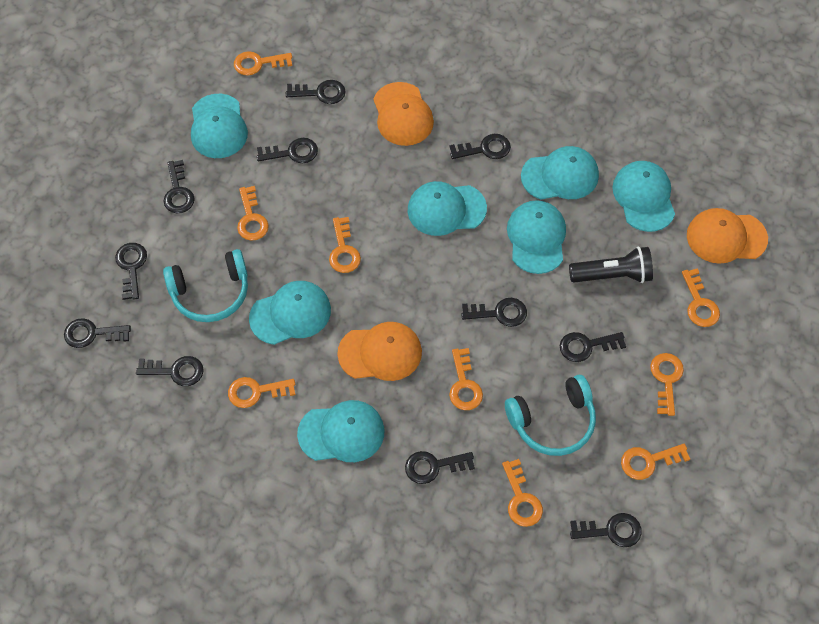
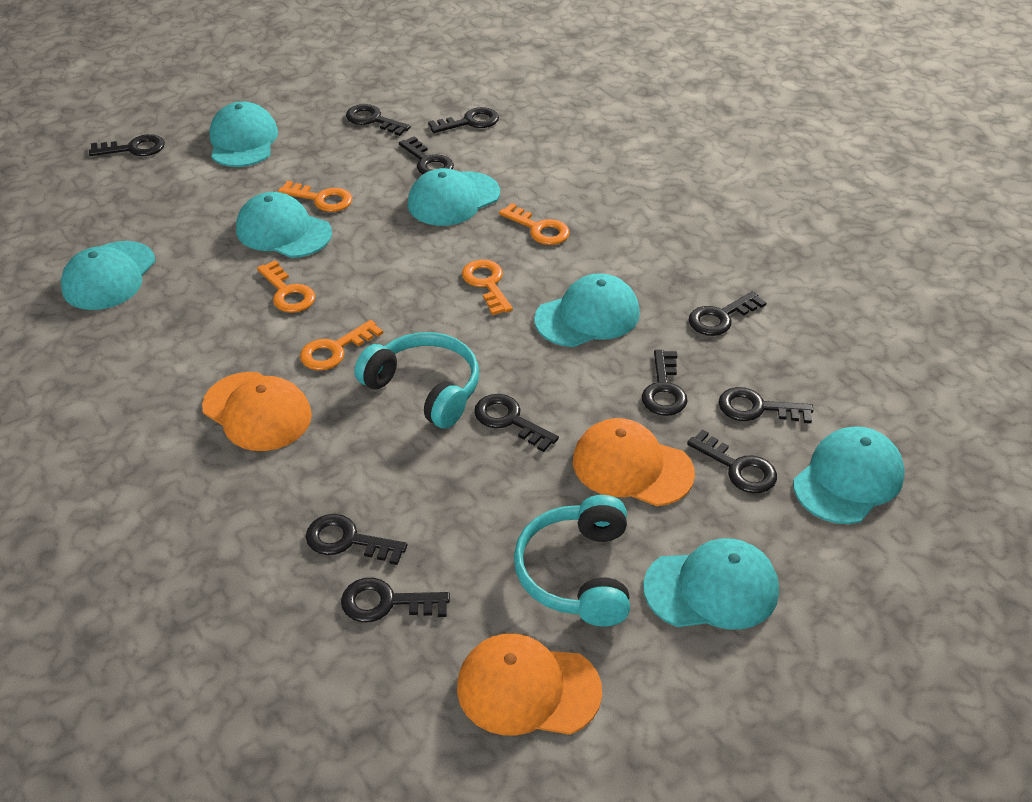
black flashlight: 1 -> 0
orange key: 9 -> 5

